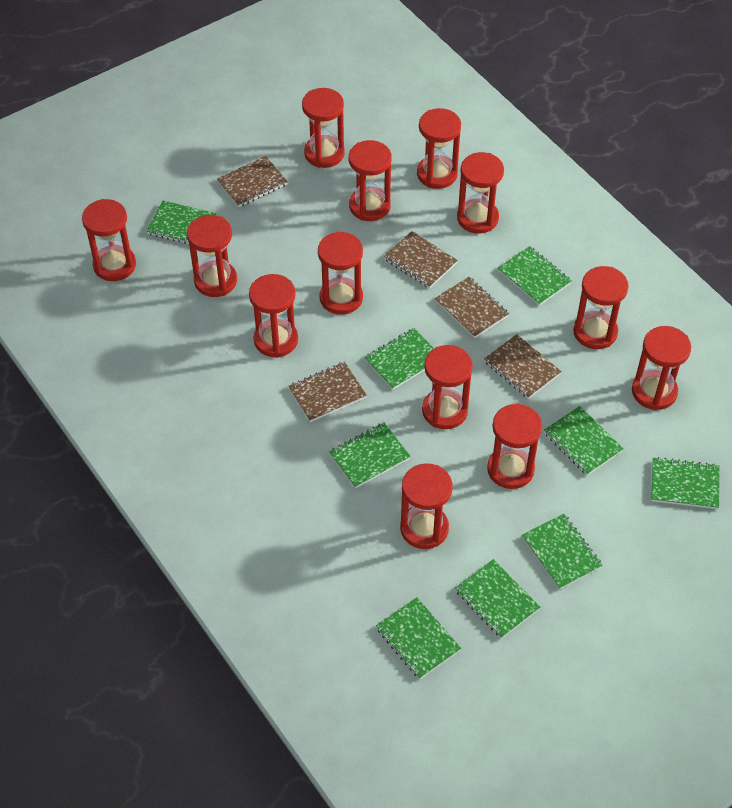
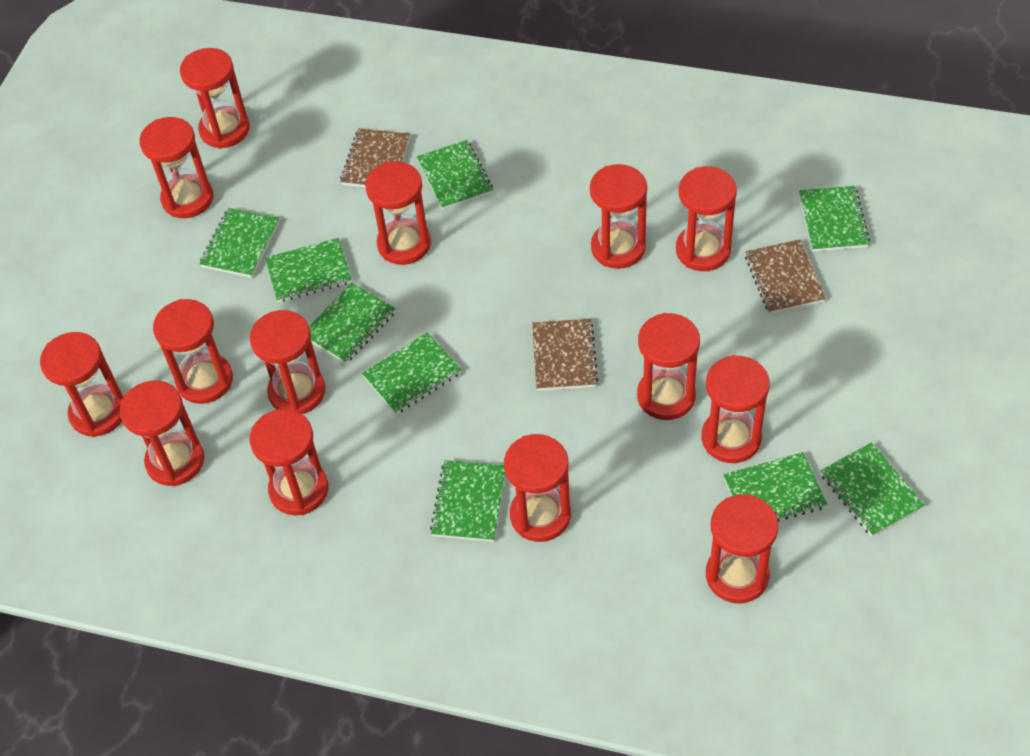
brown notebook: 5 -> 3
red hourglass: 13 -> 14

